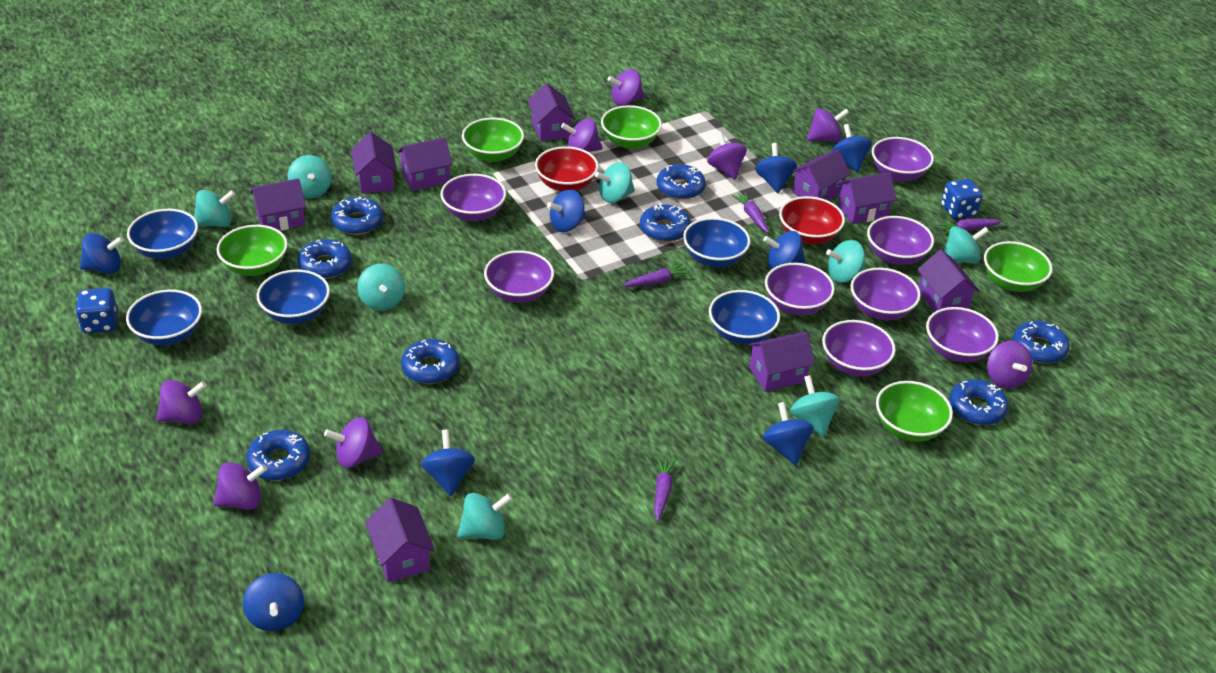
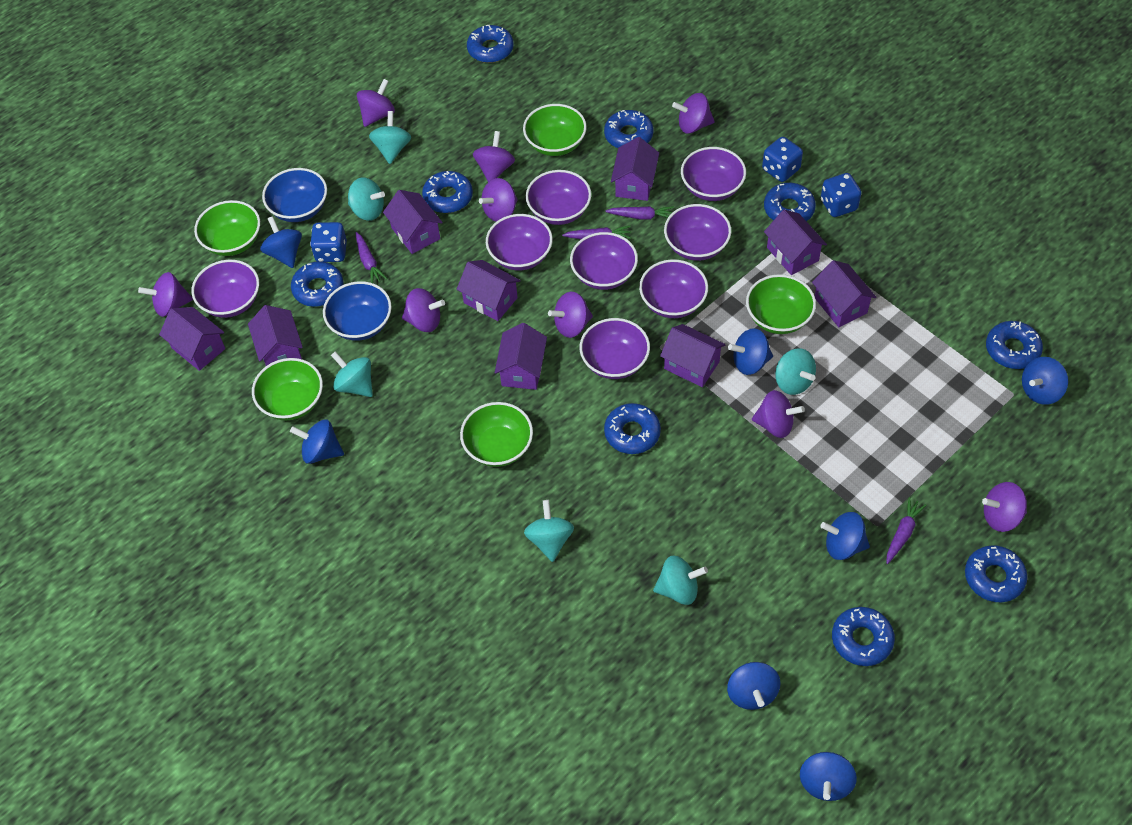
blue bowl: 5 -> 2
blue dice: 2 -> 3
blue donut: 8 -> 9
blue spinning top: 8 -> 7
purple spinning top: 8 -> 9
red bowl: 2 -> 0
turquoise spinning top: 8 -> 6

